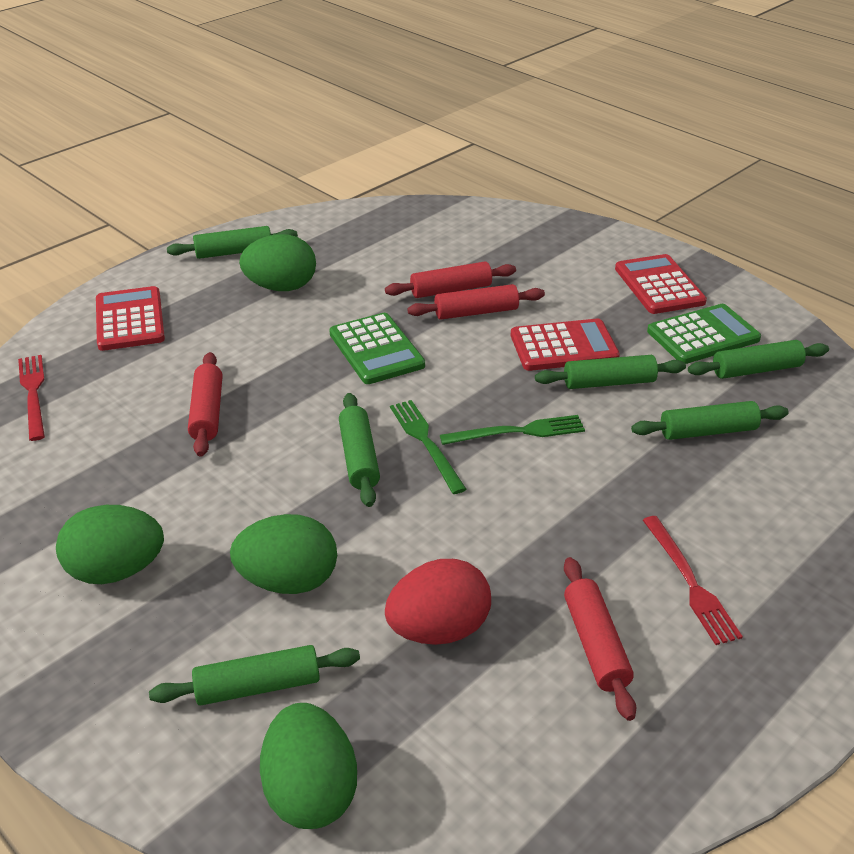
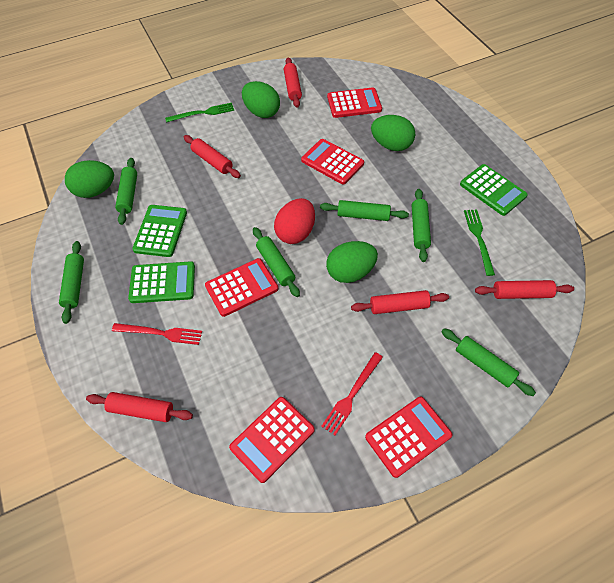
green calculator: 2 -> 3
red calculator: 3 -> 5
red rolling pin: 4 -> 5

